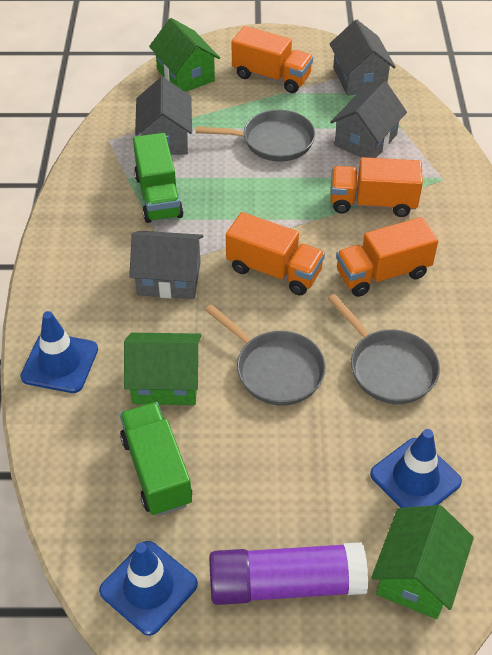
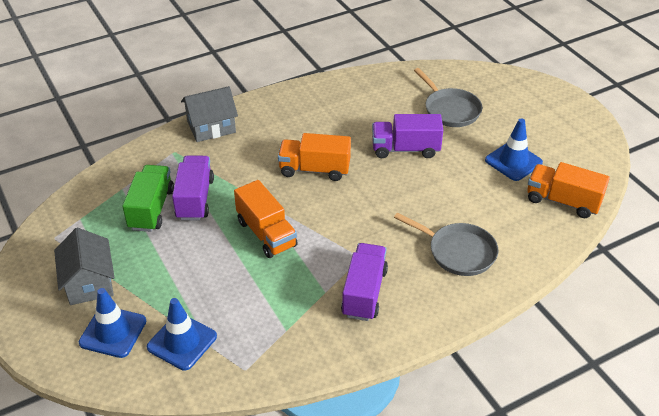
green house: 3 -> 0
green truck: 2 -> 1
grey house: 4 -> 2
grey pan: 3 -> 2
orange truck: 4 -> 3
purple glue stick: 1 -> 0
purple truck: 0 -> 3

